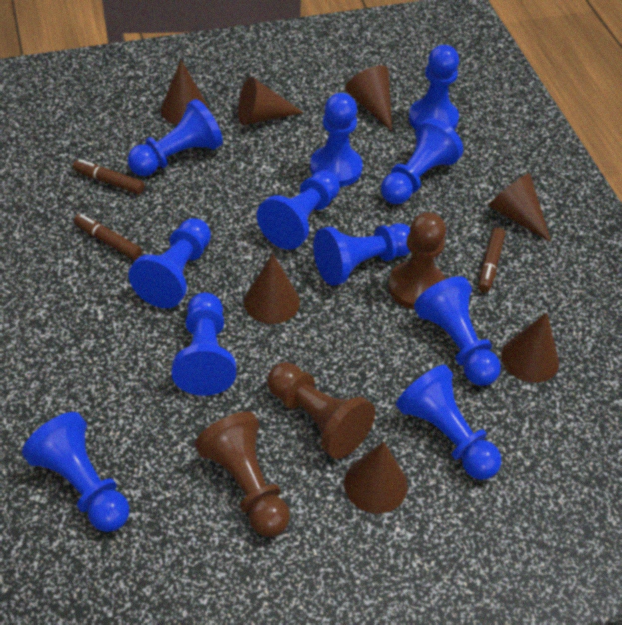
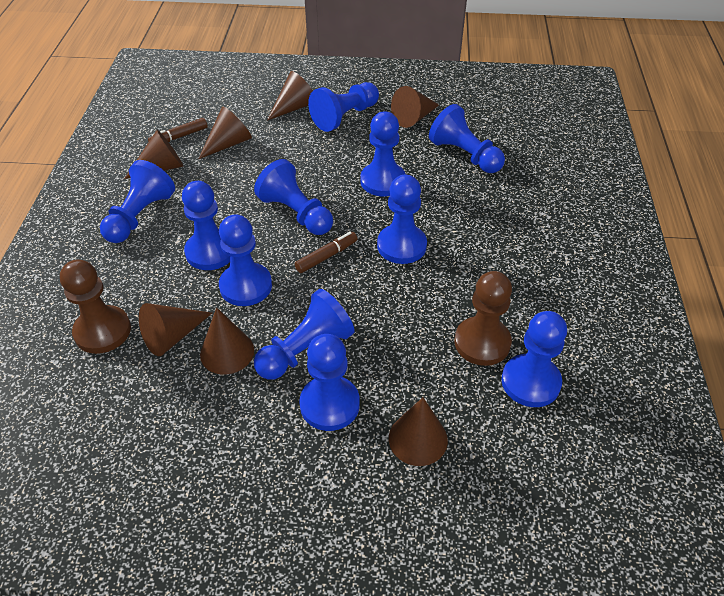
brown marker: 3 -> 2
brown pawn: 3 -> 2

